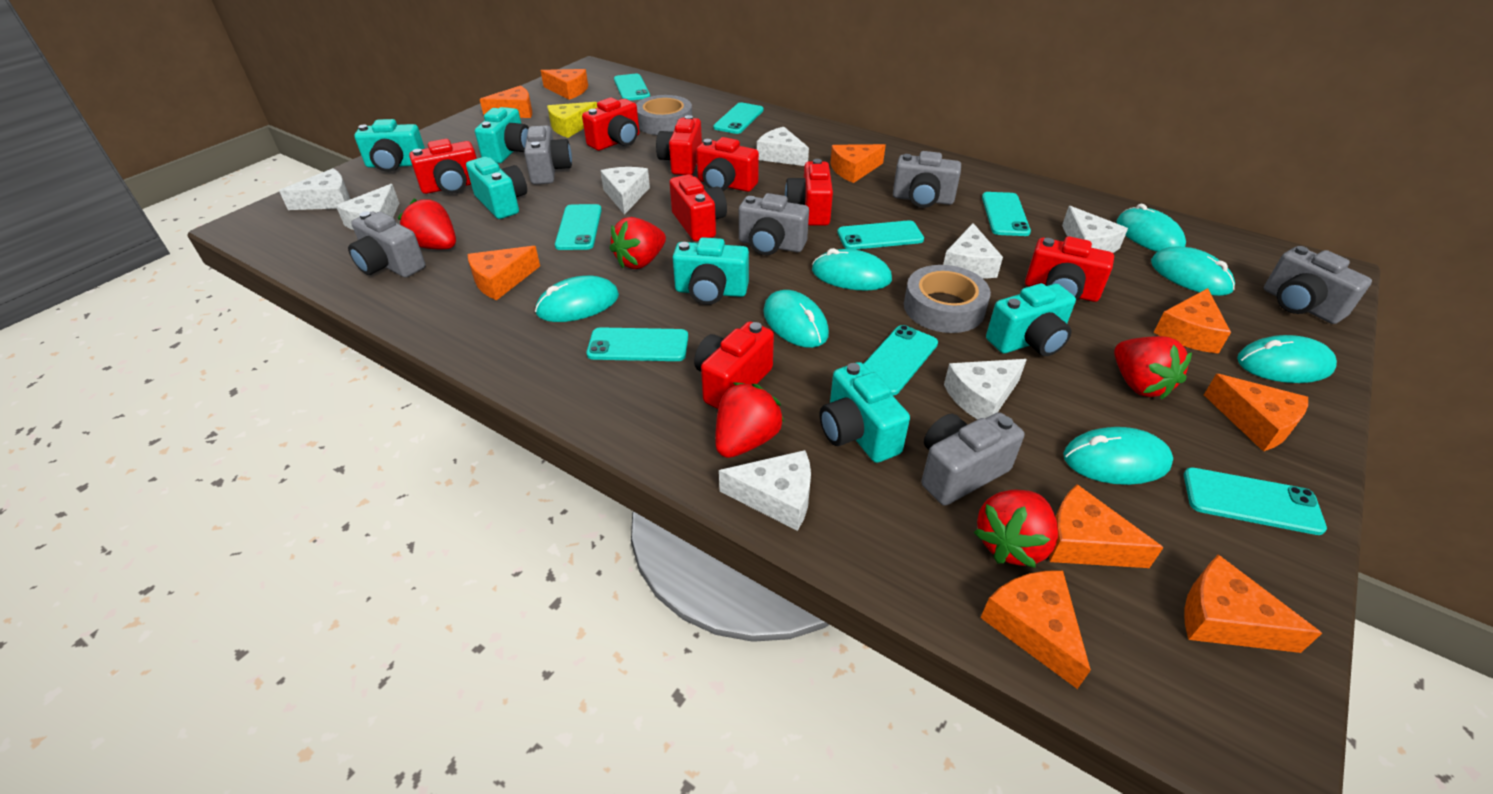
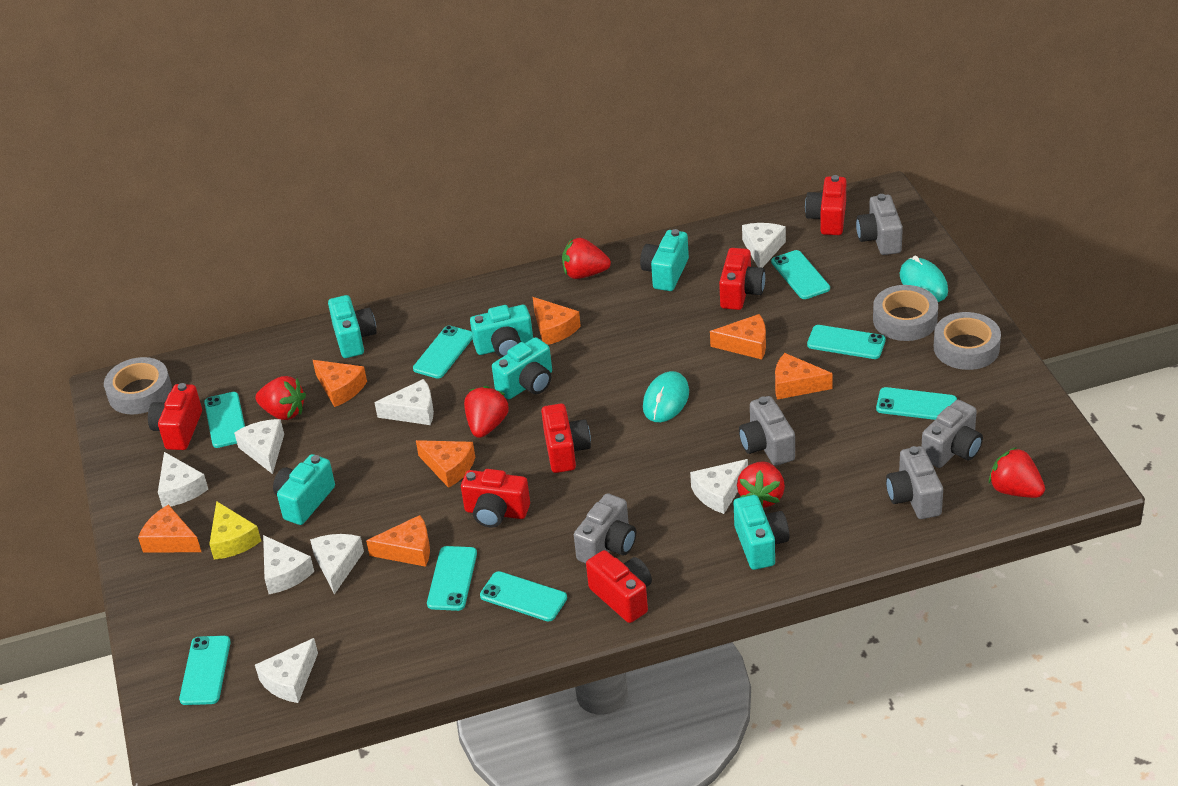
grey camera: 6 -> 5
grey tape: 2 -> 3
orange cheese: 9 -> 7
red camera: 8 -> 6
turquoise mouse: 7 -> 2

